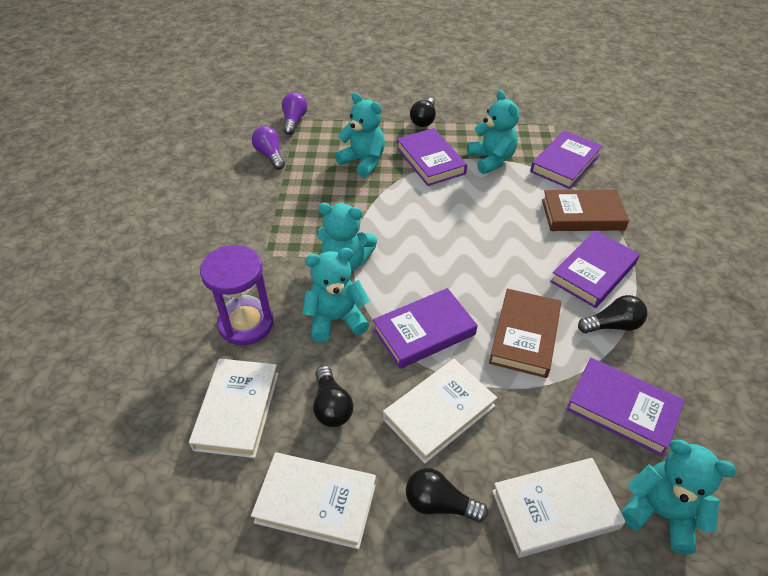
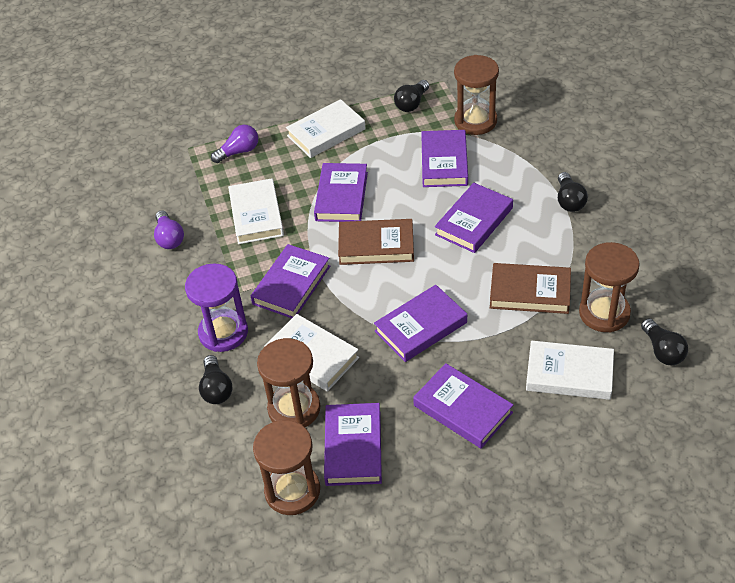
brown hourglass: 0 -> 4
purple book: 5 -> 7
turquoise teddy bear: 5 -> 0

